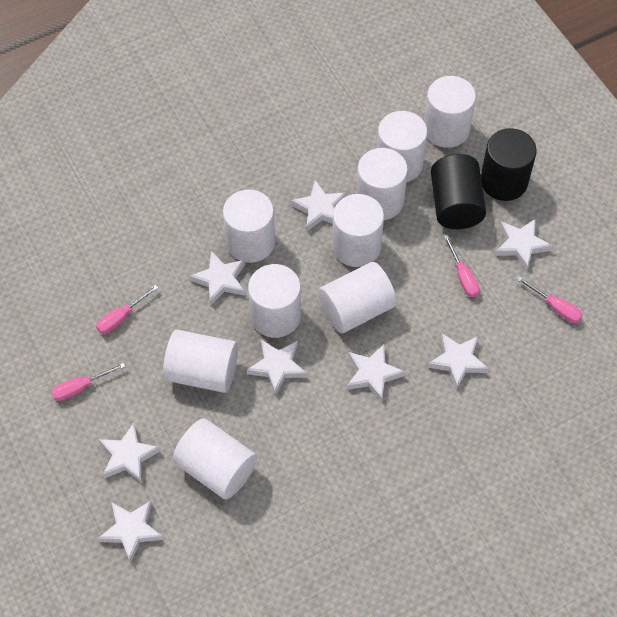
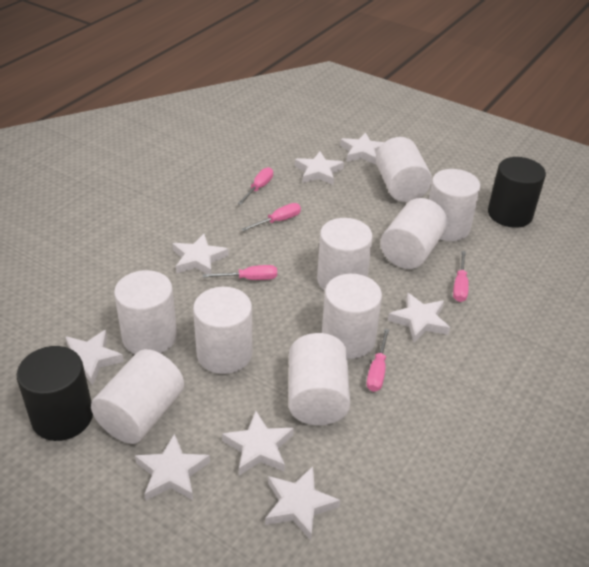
pink screwdriver: 4 -> 5

